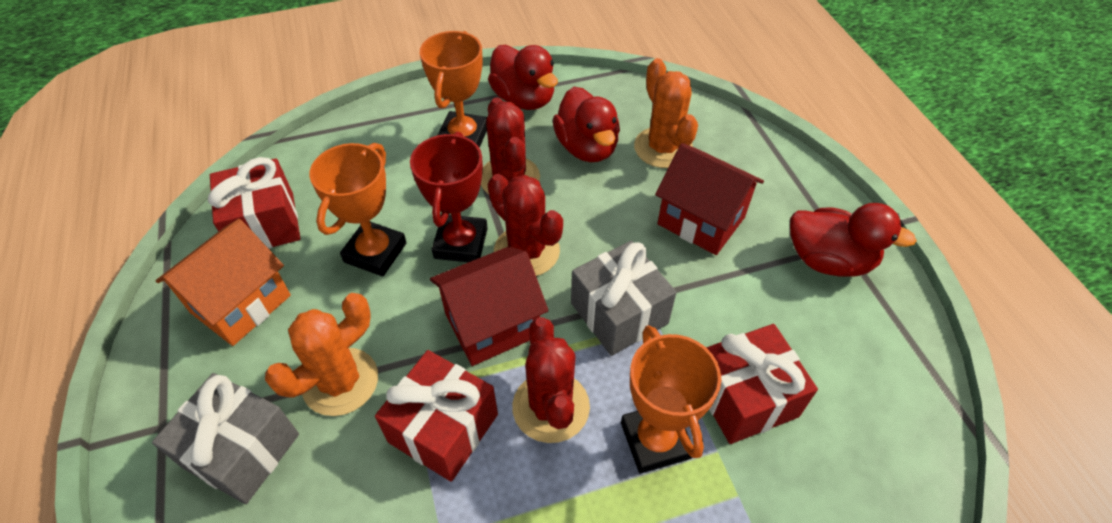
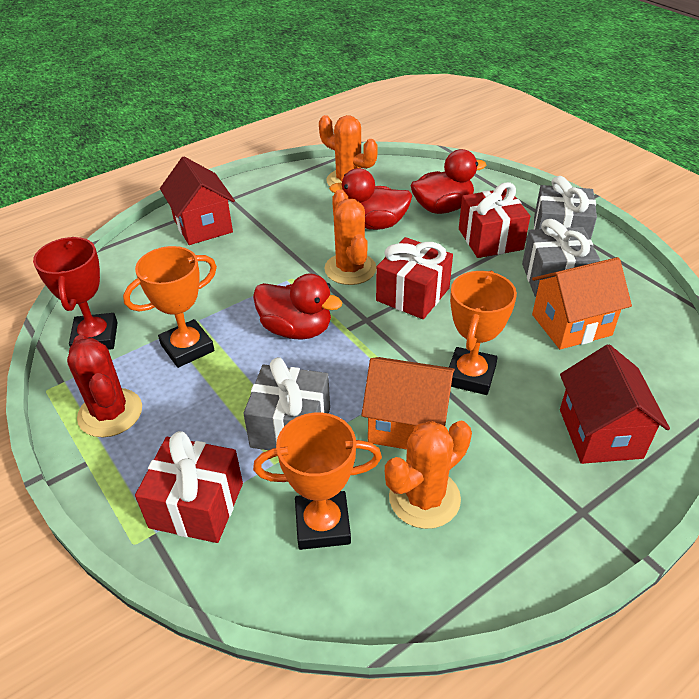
grey gift: 2 -> 3
orange cactus: 2 -> 3
orange house: 1 -> 2
red cactus: 3 -> 1

